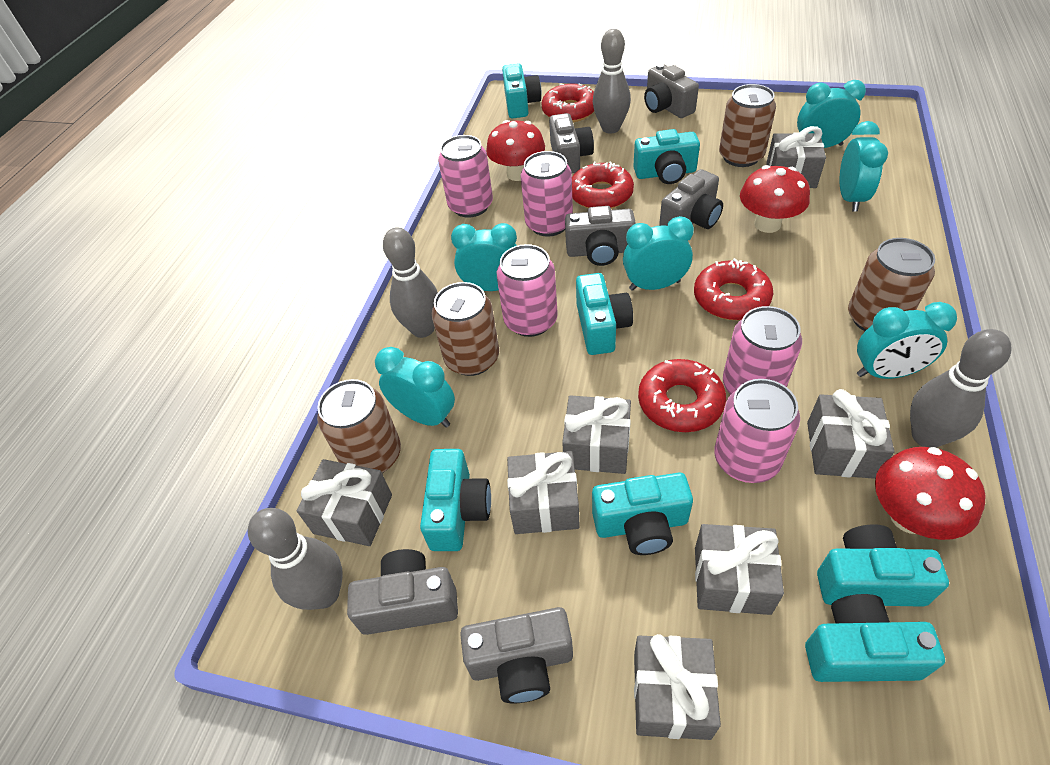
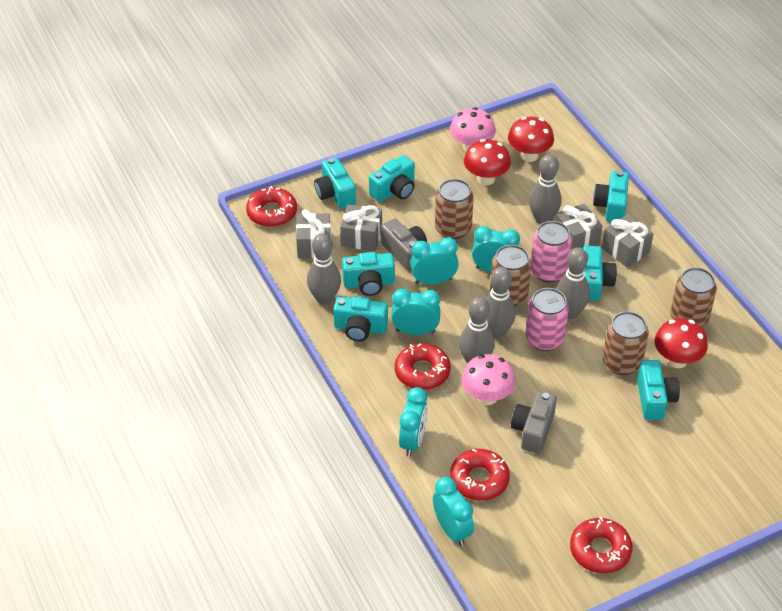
grey bowling pin: 4 -> 5
grey camera: 6 -> 2
grey gift: 7 -> 4
pink can: 5 -> 2
pink mushroom: 0 -> 2
turquoise clock: 6 -> 5

